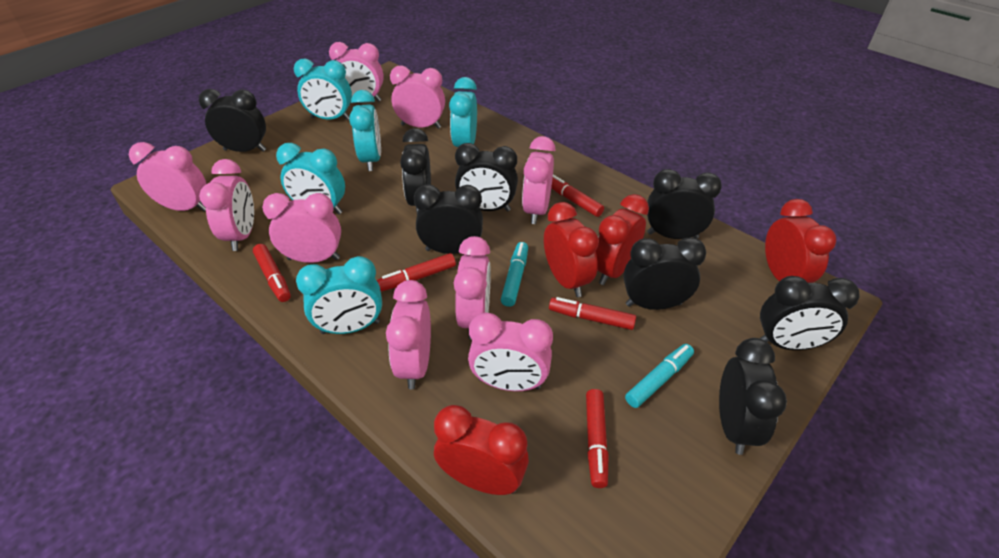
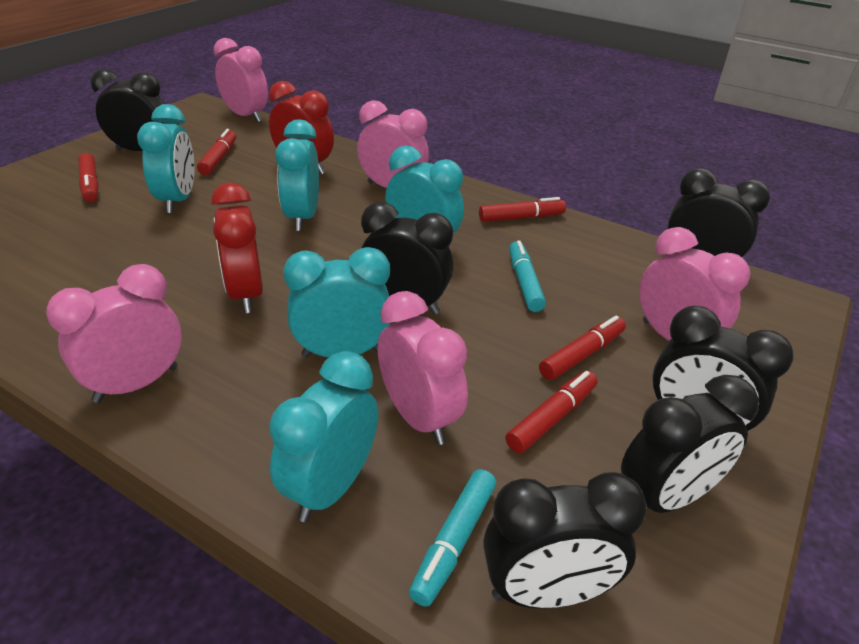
black clock: 8 -> 6
pink clock: 9 -> 5
red clock: 4 -> 2

